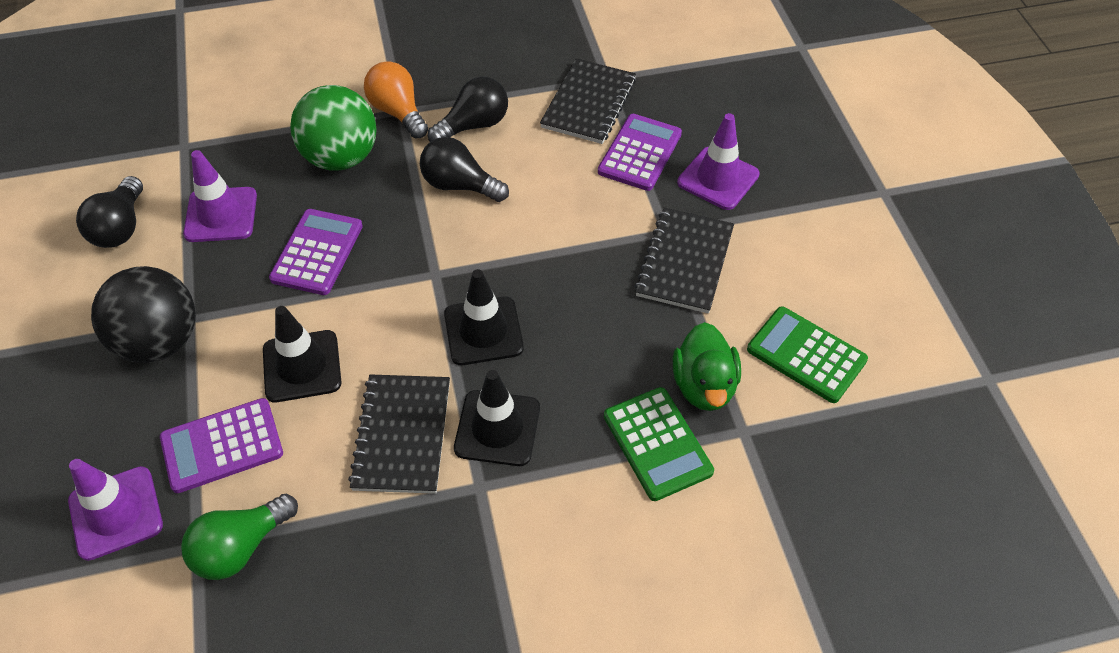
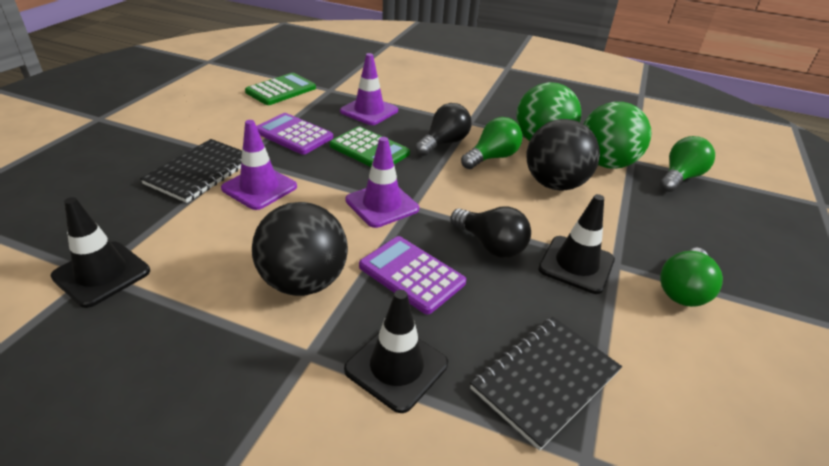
black ball: 1 -> 2
black light bulb: 3 -> 2
black notebook: 3 -> 2
green ball: 1 -> 2
green duck: 1 -> 0
green light bulb: 1 -> 3
orange light bulb: 1 -> 0
purple calculator: 3 -> 2

